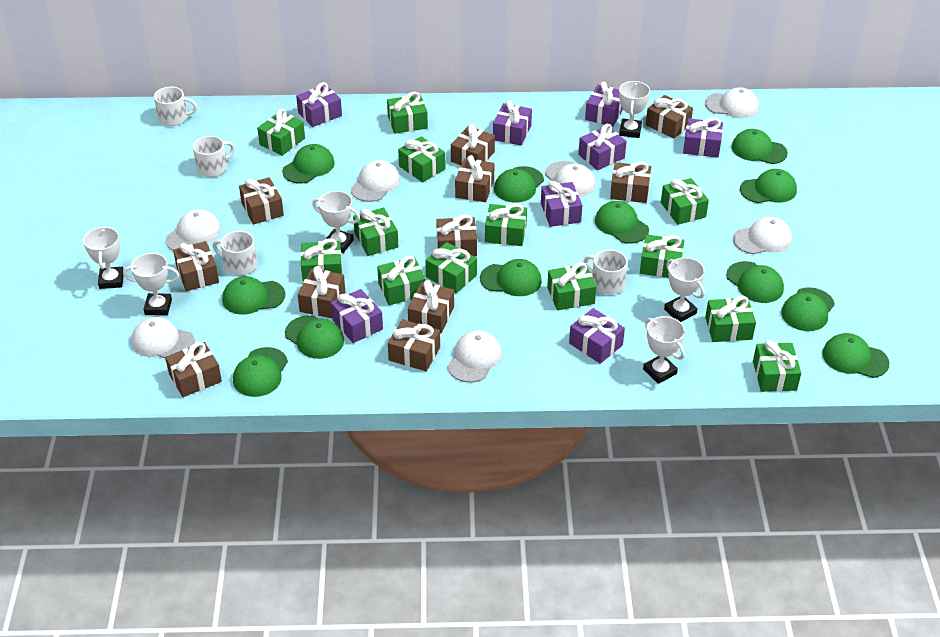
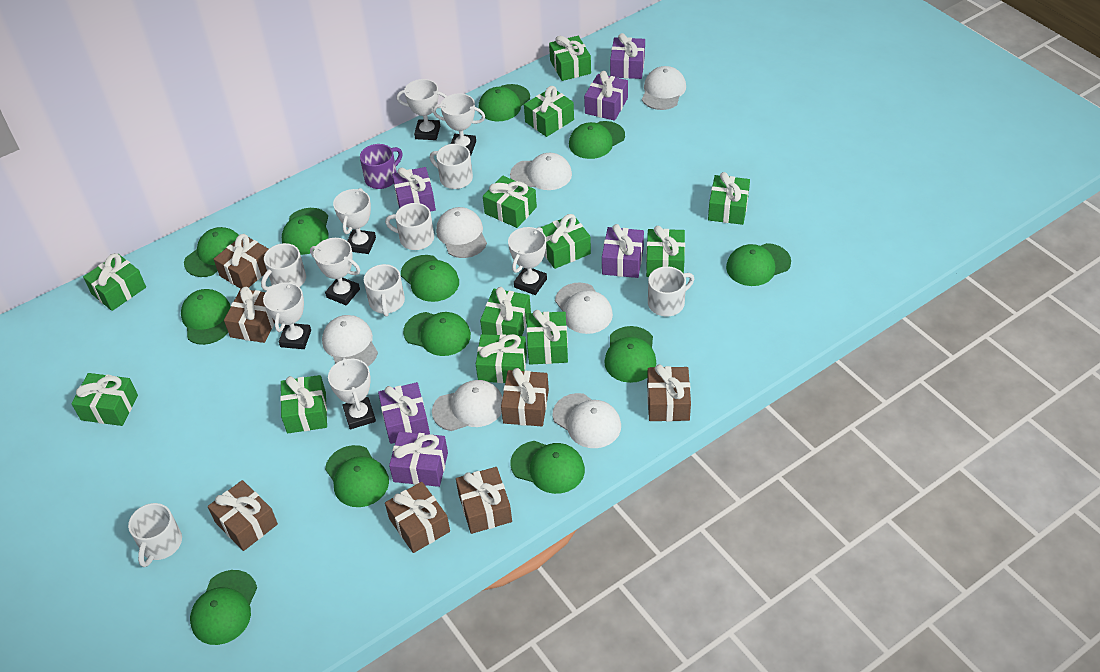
brown gift: 11 -> 7
green gift: 13 -> 12
purple gift: 8 -> 6
purple mug: 0 -> 1
white mug: 4 -> 6
white trophy: 6 -> 7

